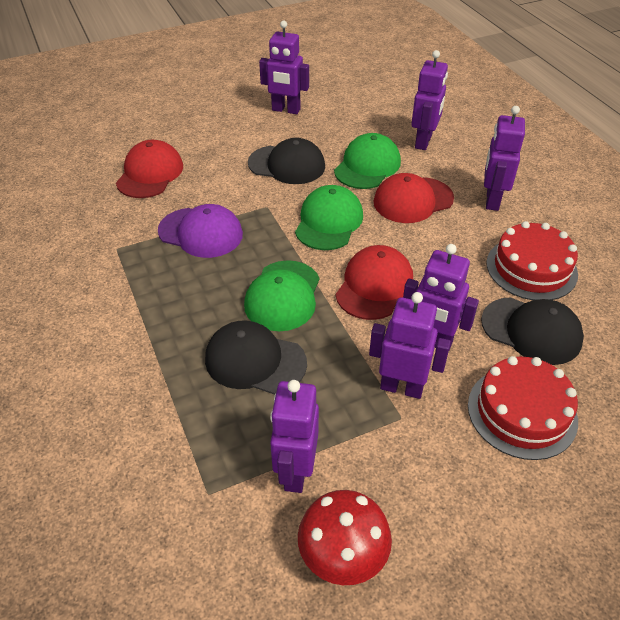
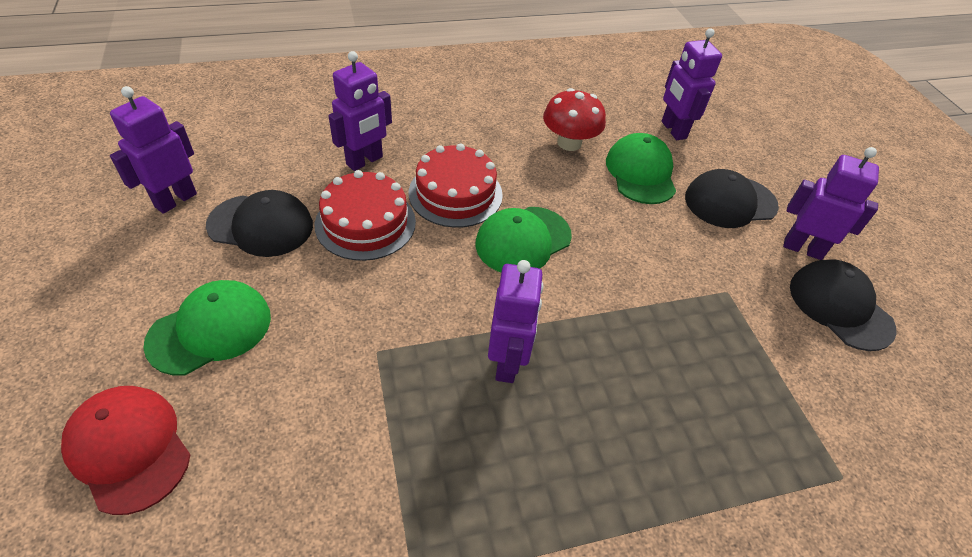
purple cap: 1 -> 0
purple robot: 6 -> 5
red cap: 3 -> 1

